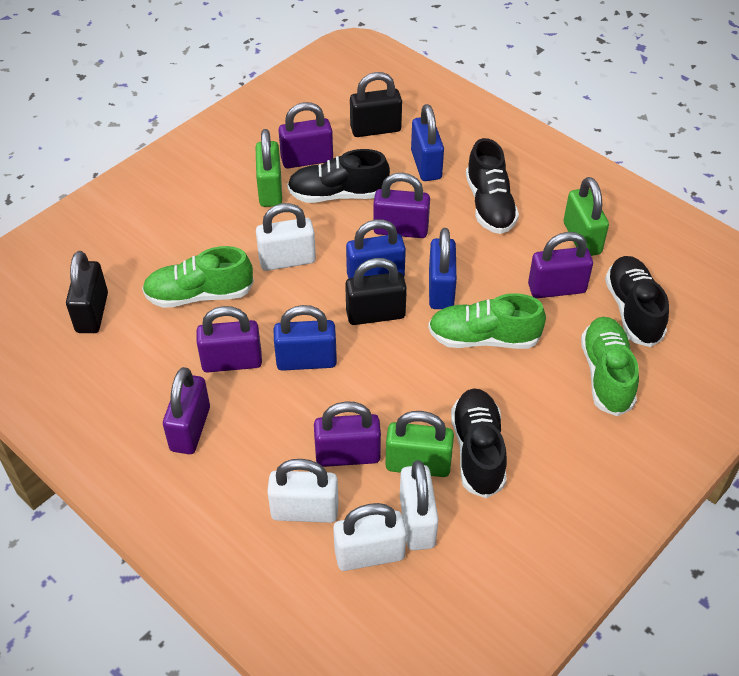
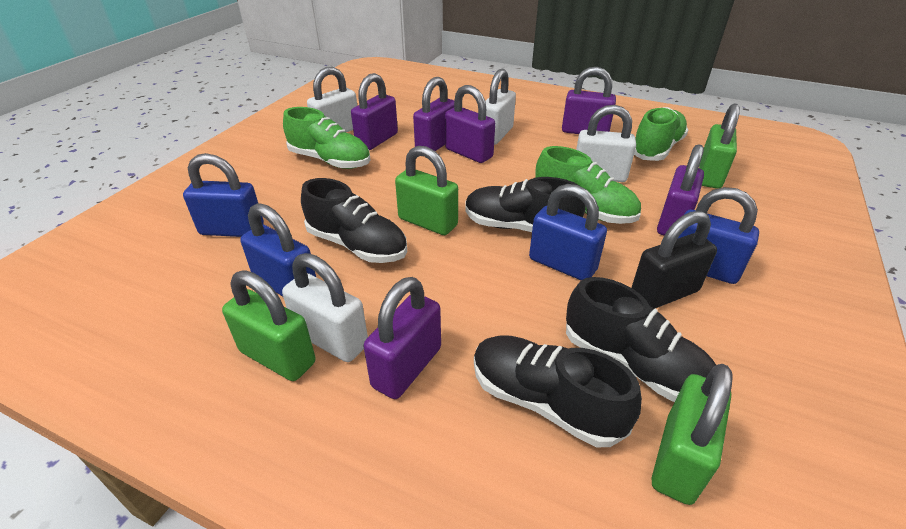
black padlock: 3 -> 1
green padlock: 3 -> 4

